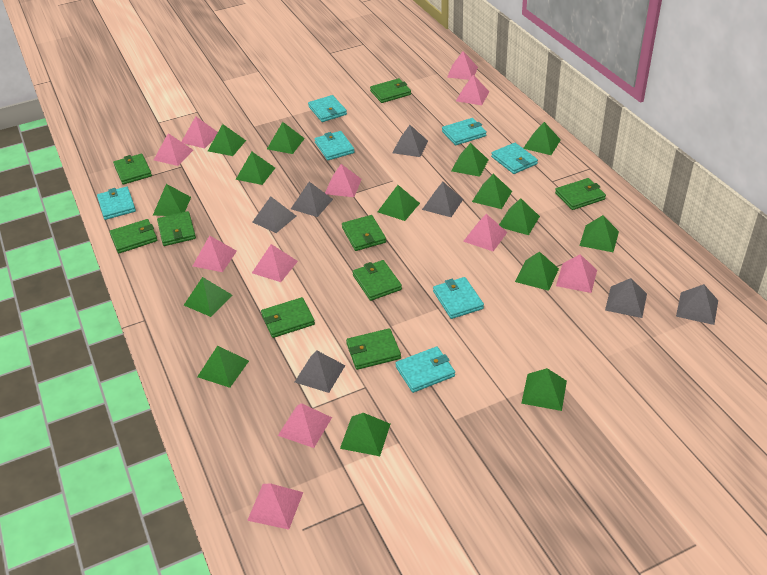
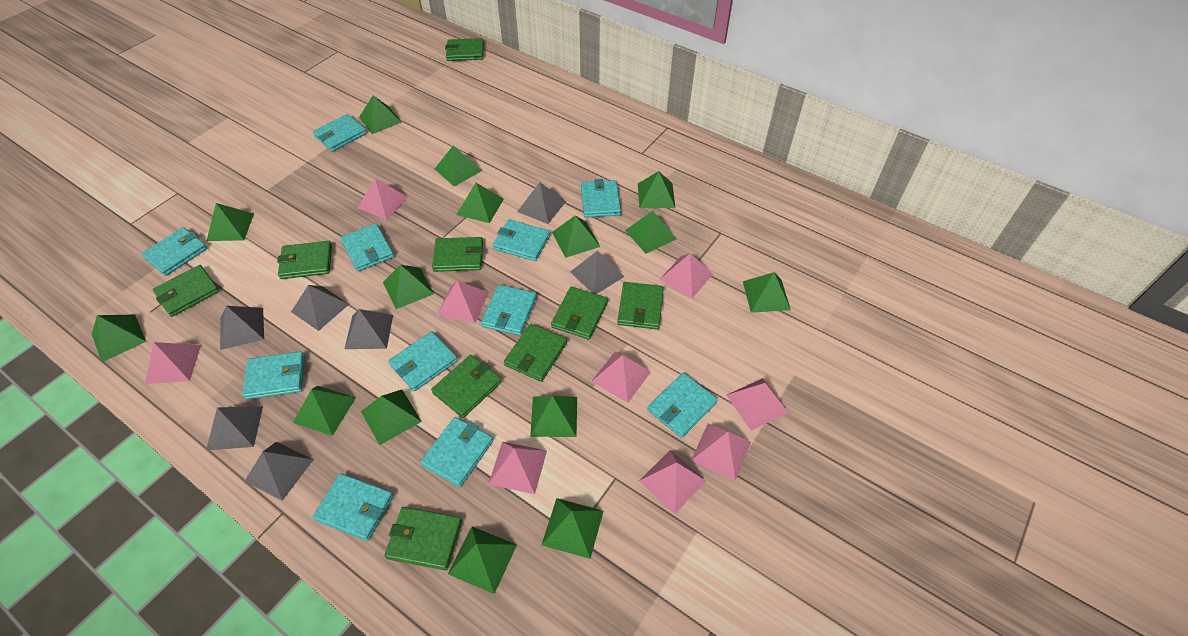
pink pyramid: 11 -> 9
turquoise wallet: 7 -> 11

